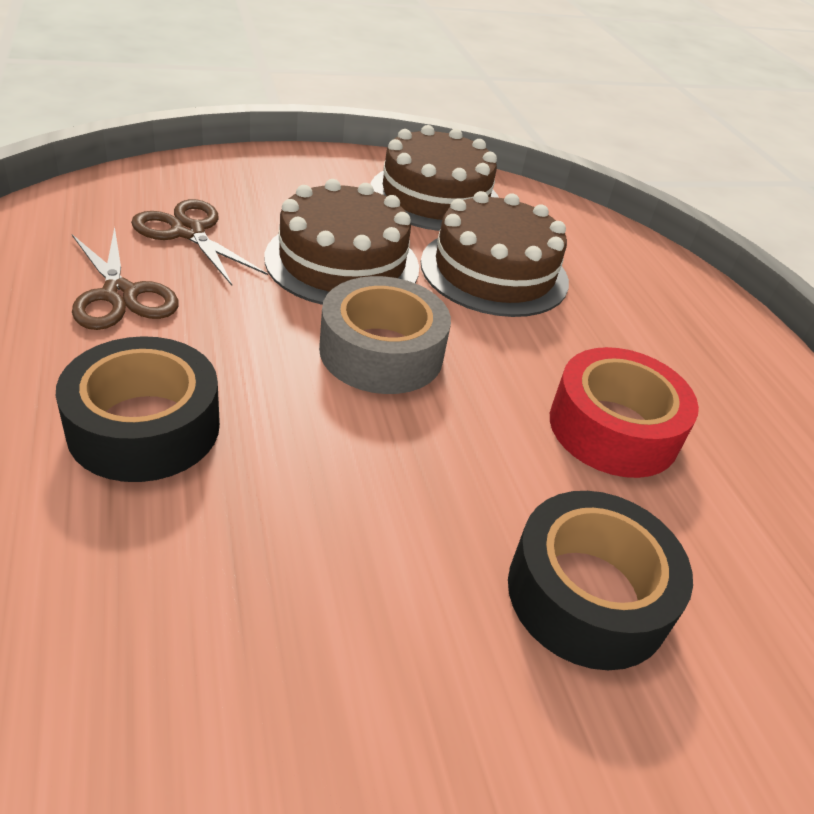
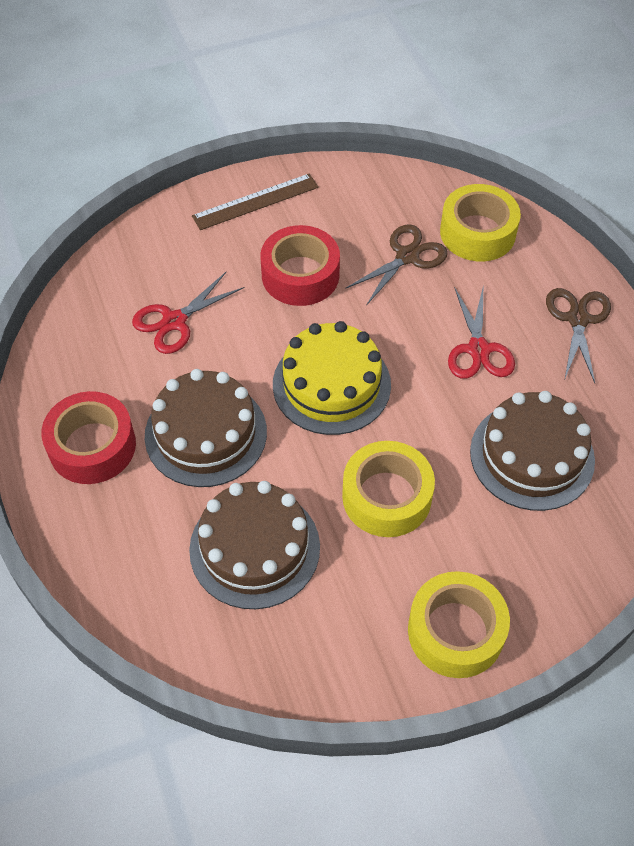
black tape: 2 -> 0
brown ruler: 0 -> 1
grey tape: 1 -> 0
red scissors: 0 -> 2
red tape: 1 -> 2
yellow cake: 0 -> 1
yellow tape: 0 -> 3

